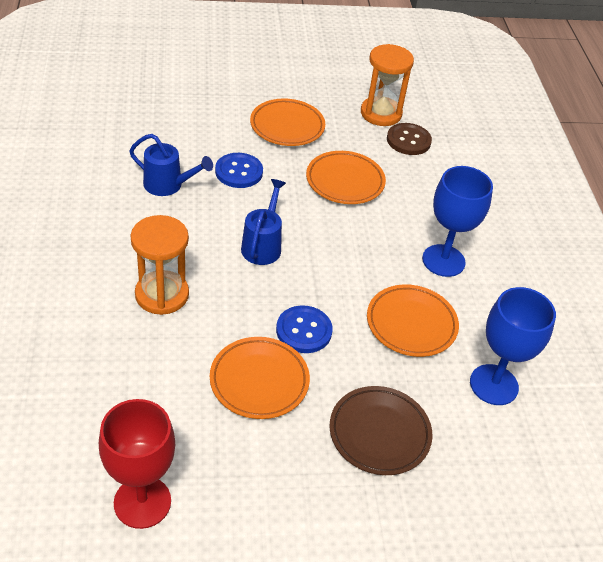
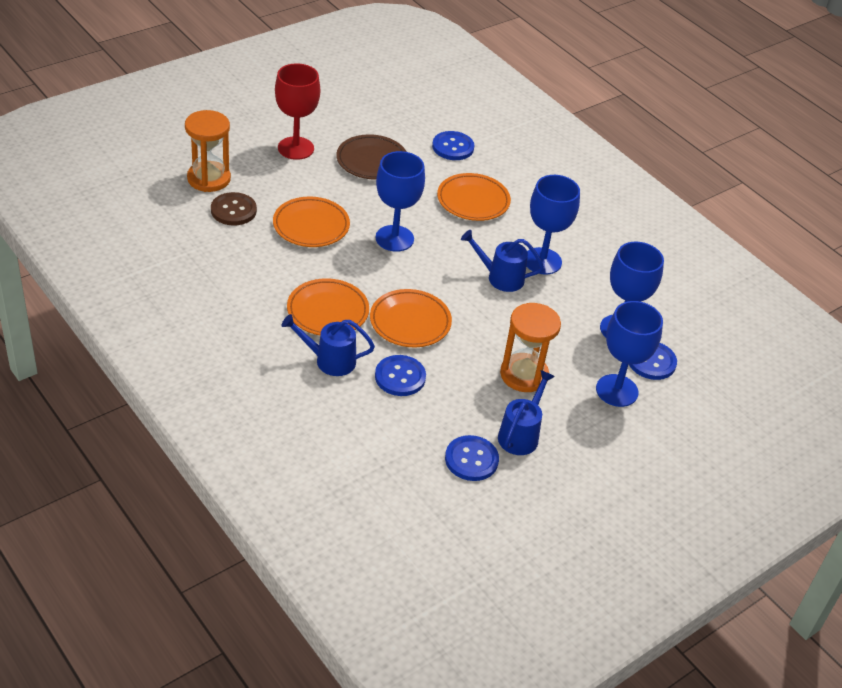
blue button: 2 -> 4
blue goblet: 2 -> 4
blue watering can: 2 -> 3

